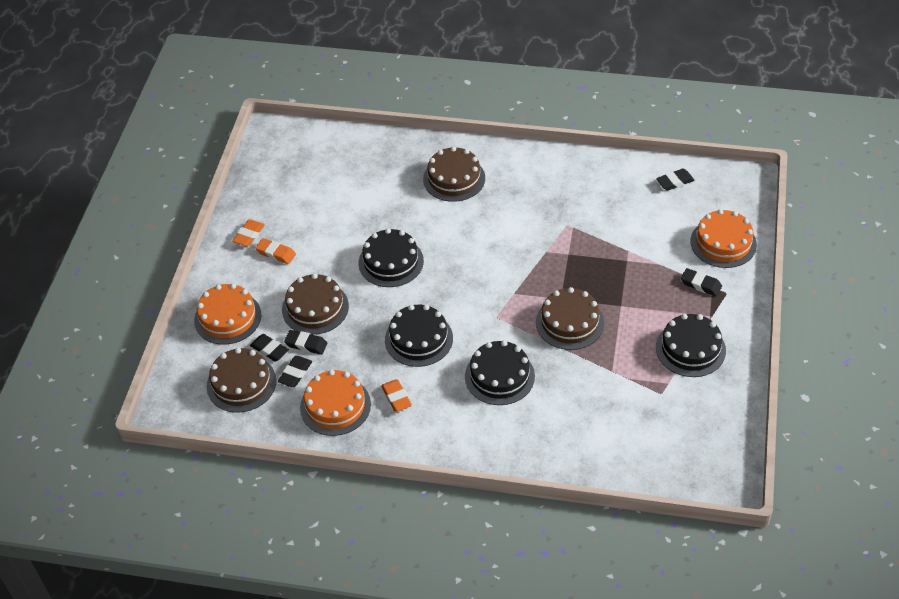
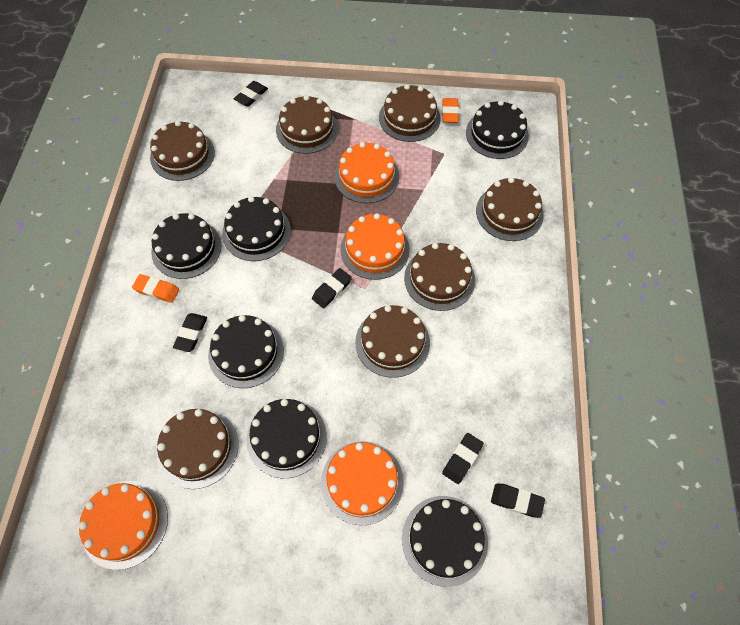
black cake: 4 -> 6
brown cake: 4 -> 7
orange cake: 3 -> 4
orange eraser: 3 -> 2

